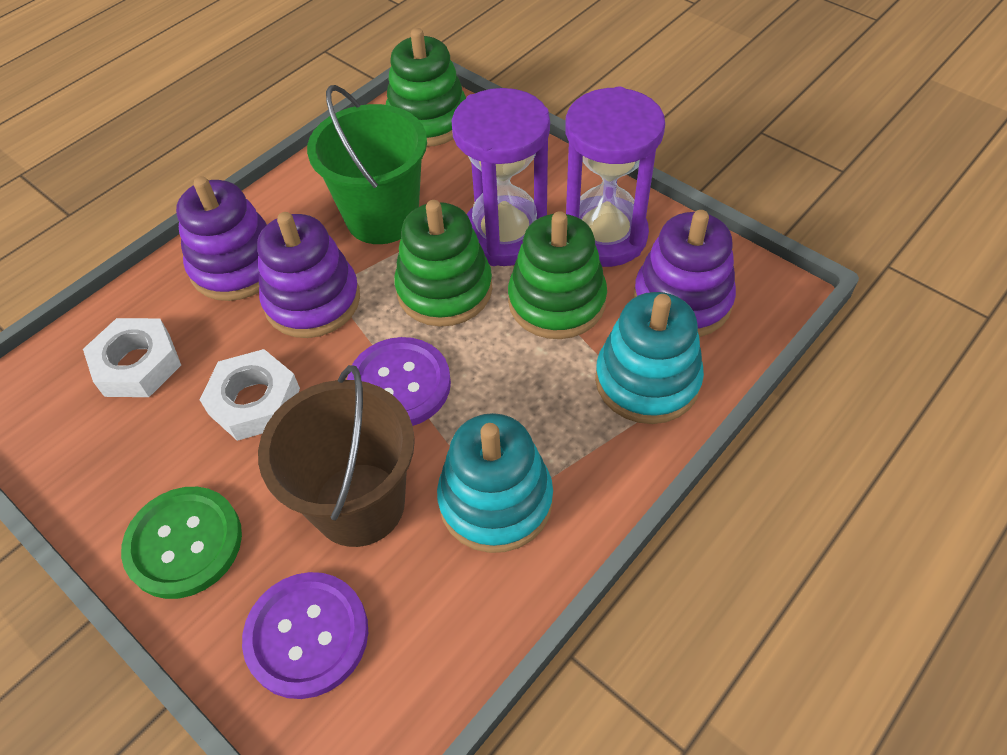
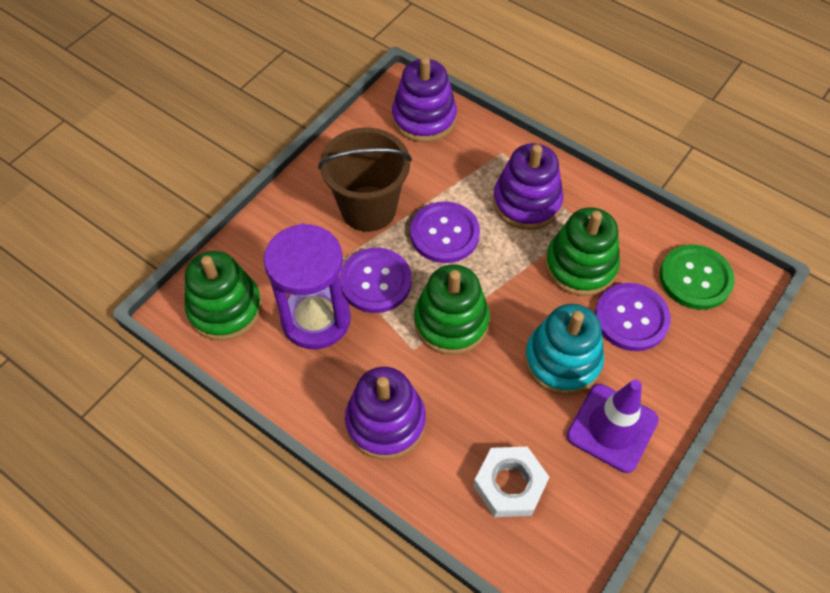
green bucket: 1 -> 0
purple button: 2 -> 3
purple hourglass: 2 -> 1
purple traffic cone: 0 -> 1
turquoise stacking toy: 2 -> 1
white nut: 2 -> 1

